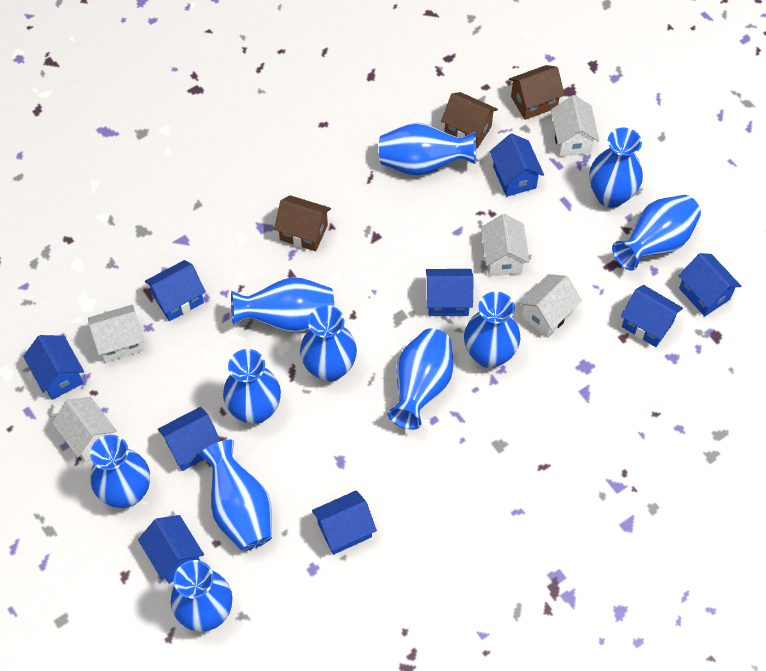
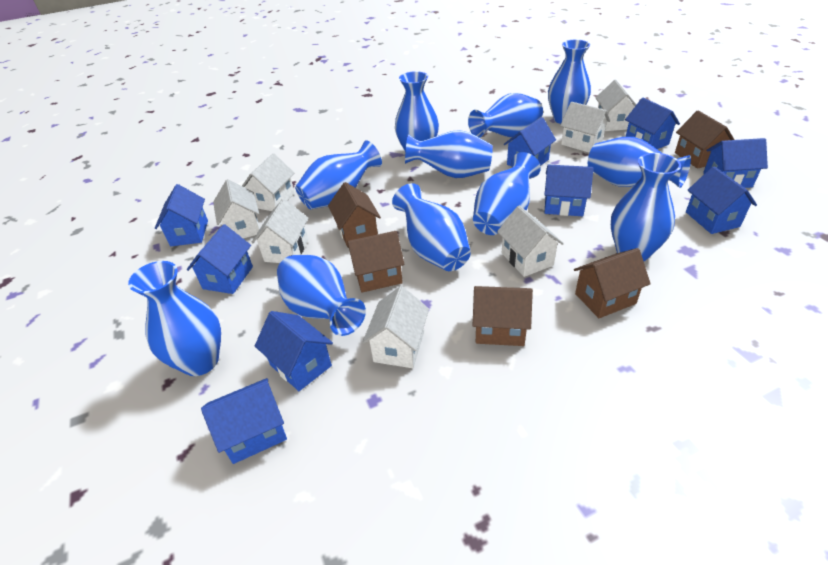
brown house: 3 -> 5
white house: 5 -> 7

